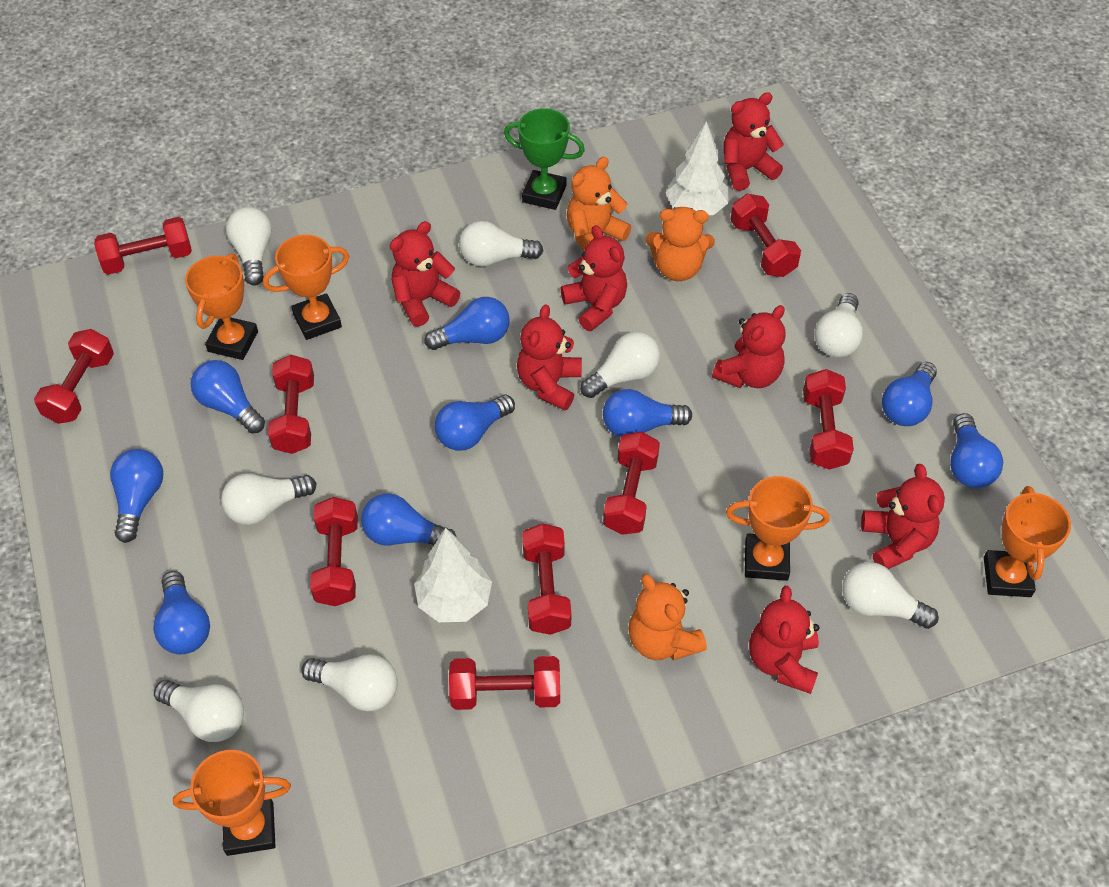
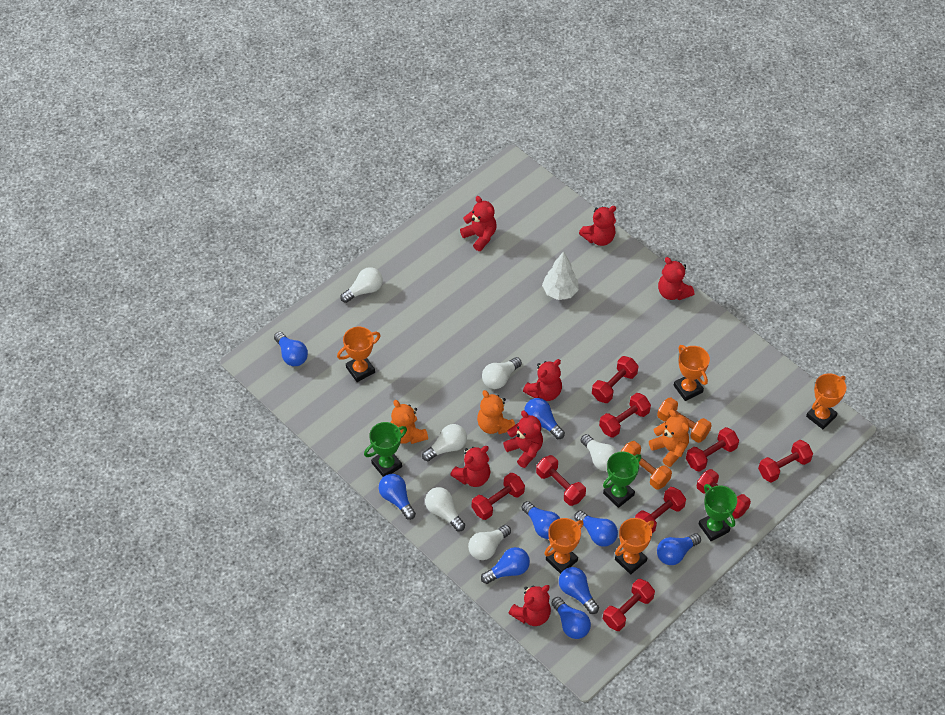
green trophy: 1 -> 3
orange dumbbell: 0 -> 2
white light bulb: 8 -> 6
white tree: 2 -> 1

